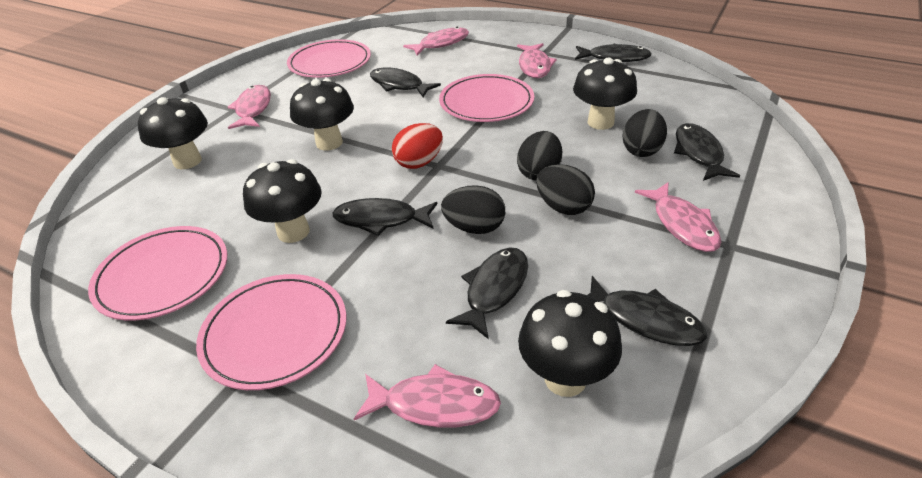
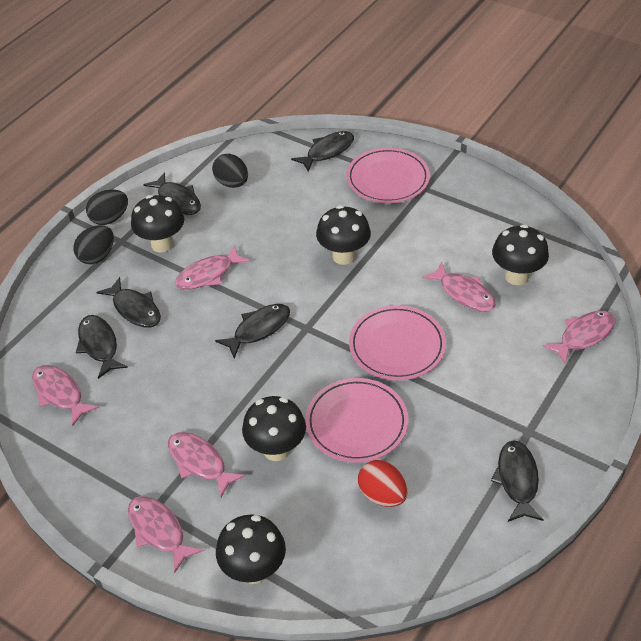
black egg: 4 -> 3
pink fish: 5 -> 6
pink plate: 4 -> 3

